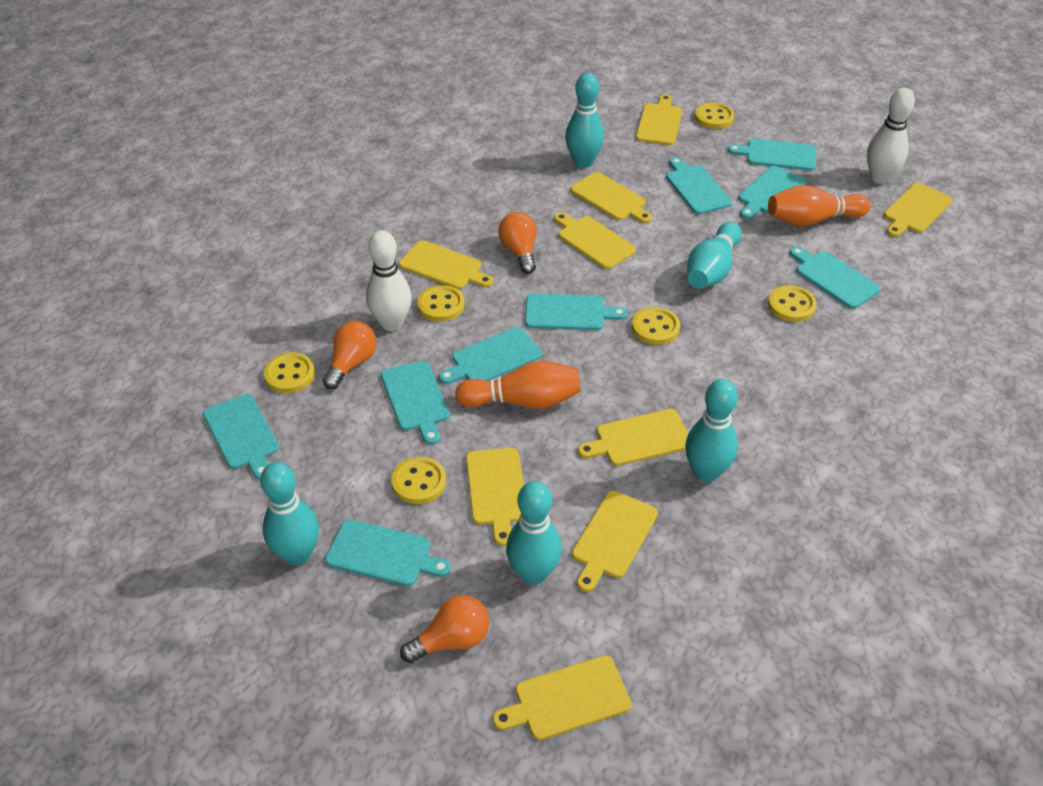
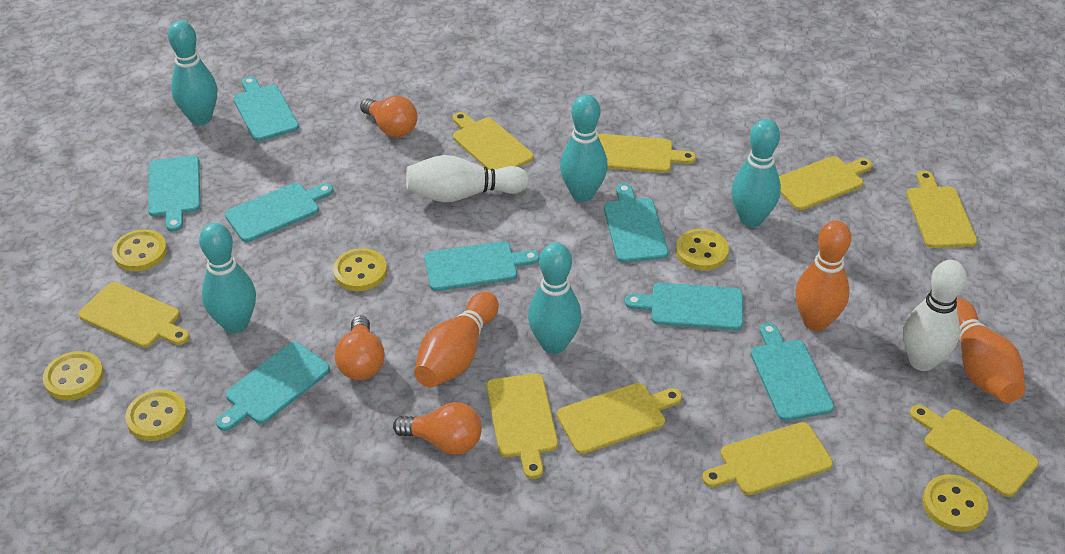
orange bowling pin: 2 -> 3
turquoise cutting board: 9 -> 8

